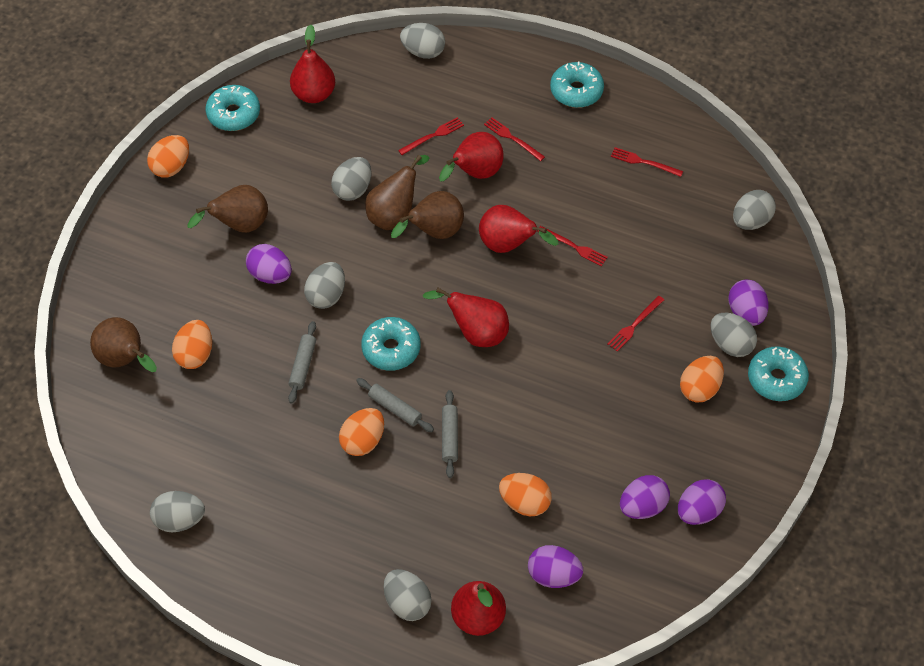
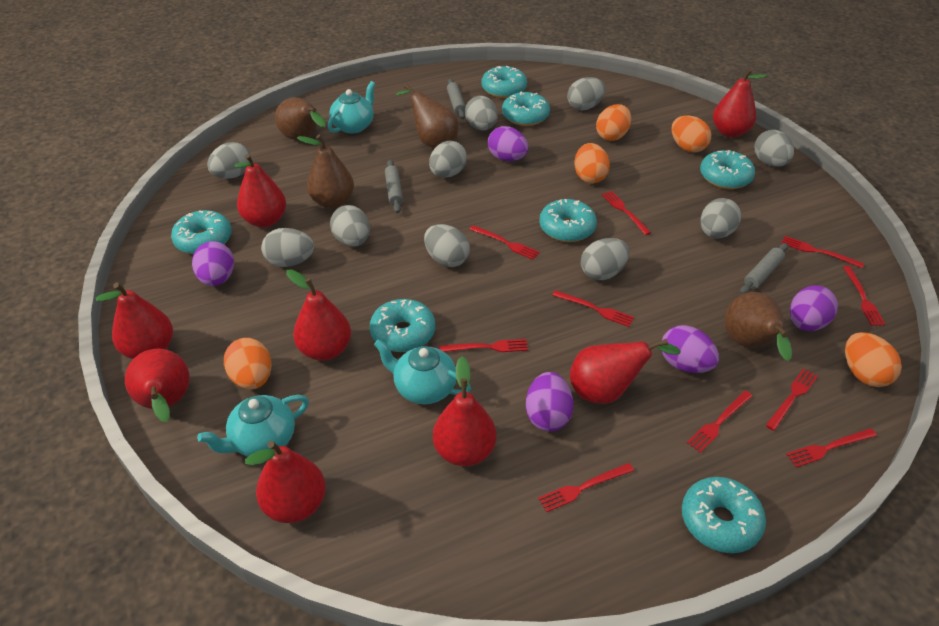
grey egg: 7 -> 10
red fork: 5 -> 10
red pear: 5 -> 8
turquoise donut: 4 -> 7
turquoise teapot: 0 -> 3

